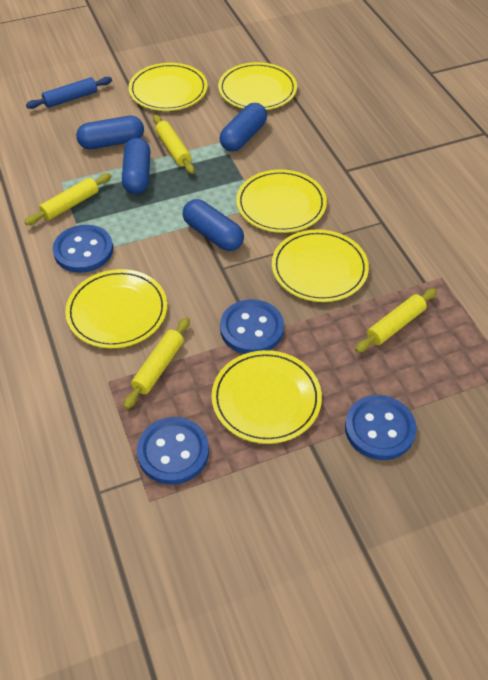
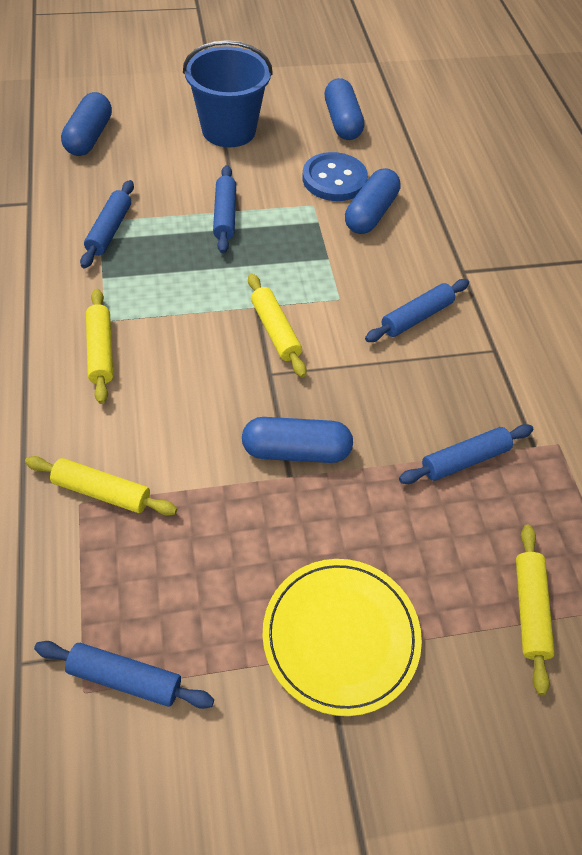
blue bucket: 0 -> 1
blue button: 4 -> 1
blue rolling pin: 1 -> 5
yellow plate: 6 -> 1

